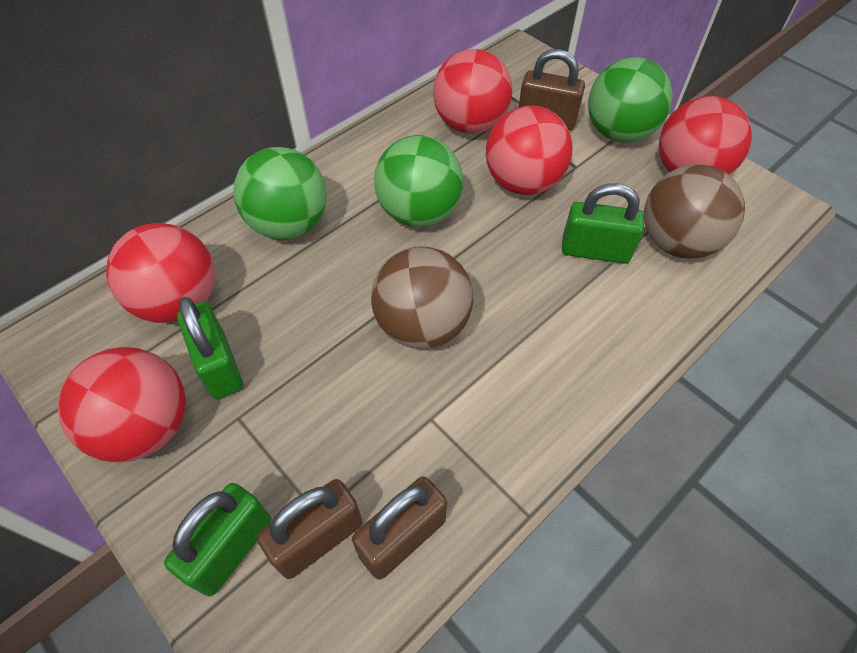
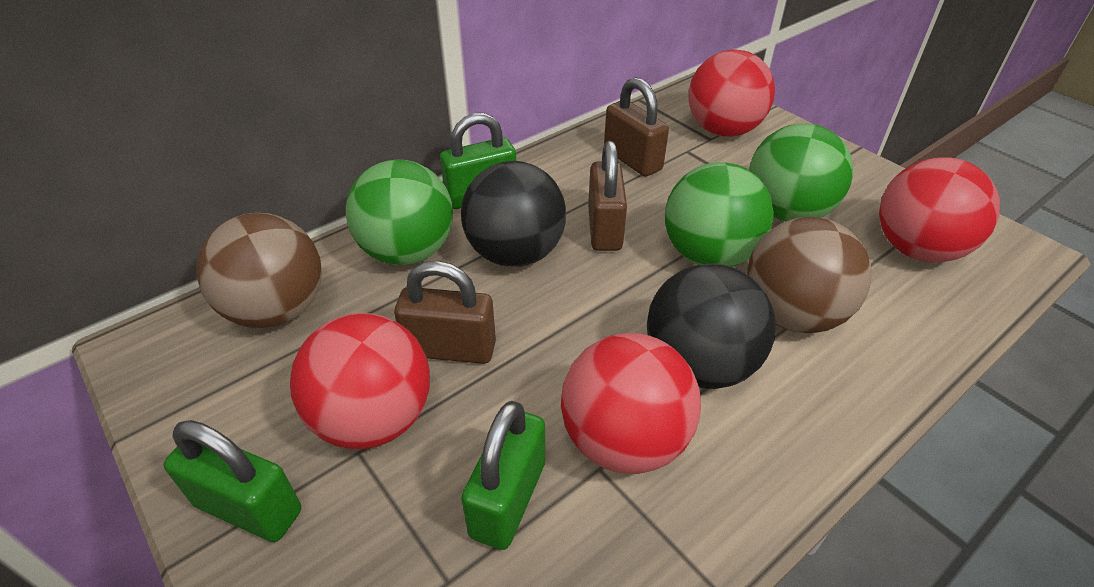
black ball: 0 -> 2
red ball: 5 -> 4

